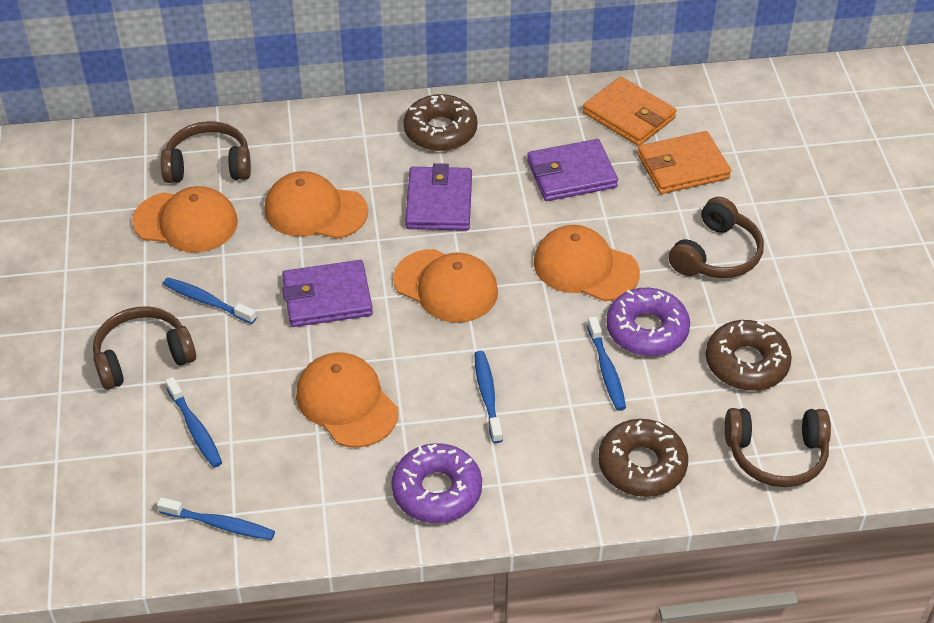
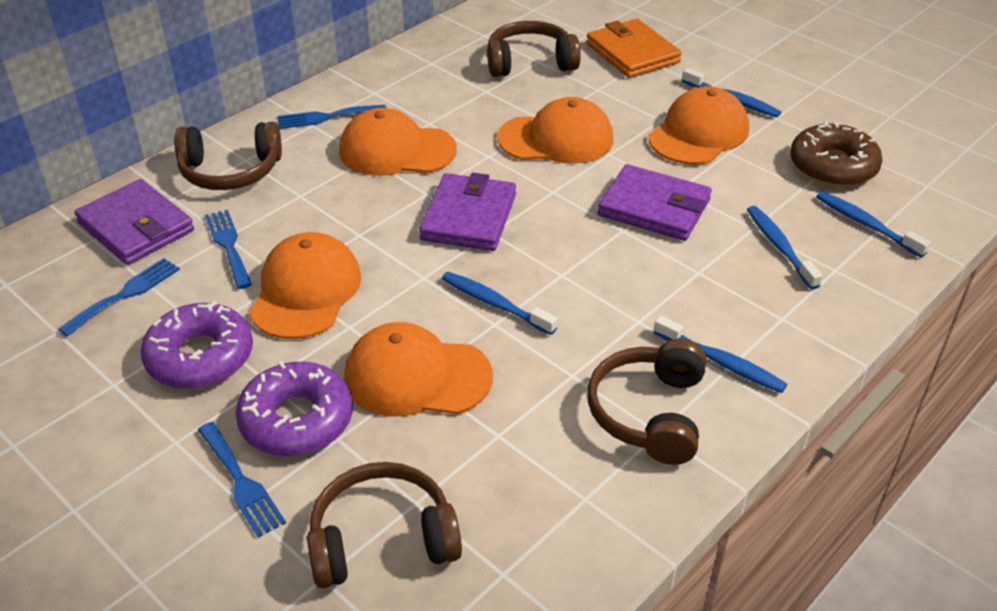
blue fork: 0 -> 4
brown donut: 3 -> 1
orange wallet: 2 -> 1

